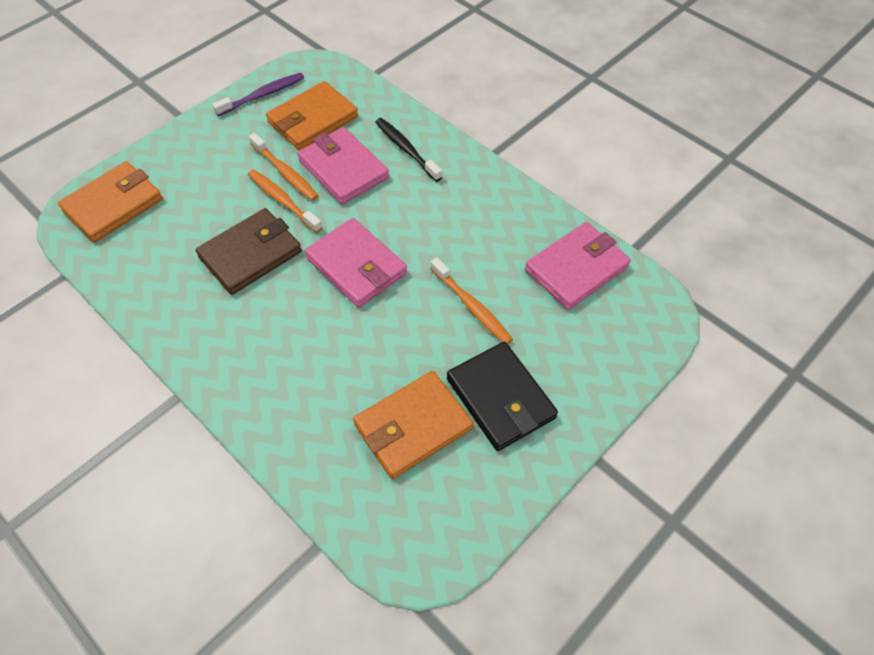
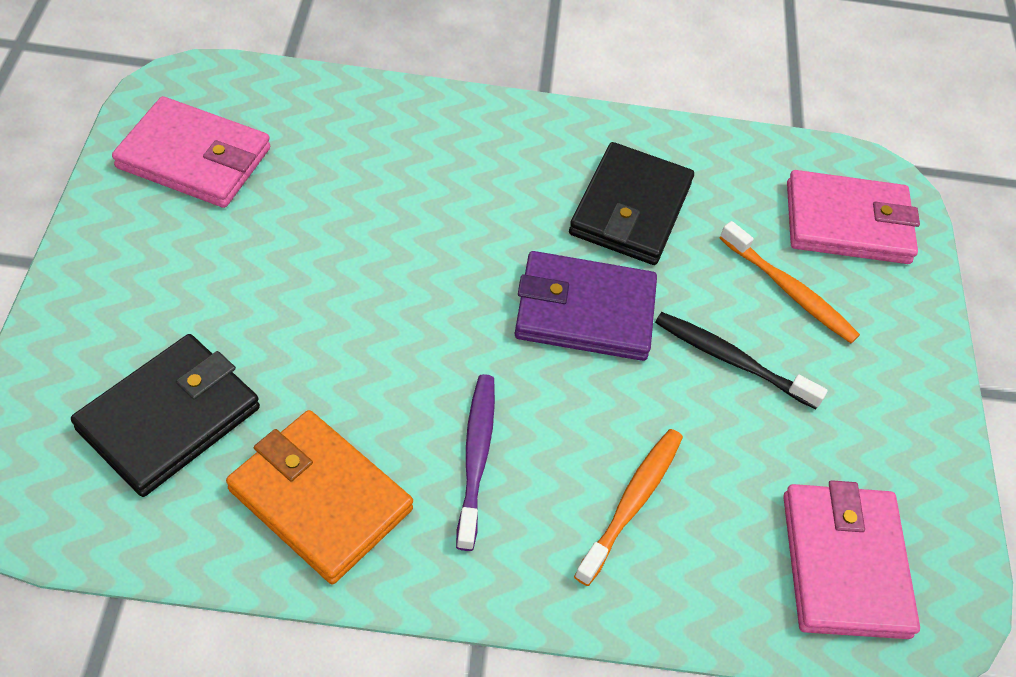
black wallet: 1 -> 2
brown wallet: 1 -> 0
orange toothbrush: 3 -> 2
orange wallet: 3 -> 1
purple wallet: 0 -> 1

